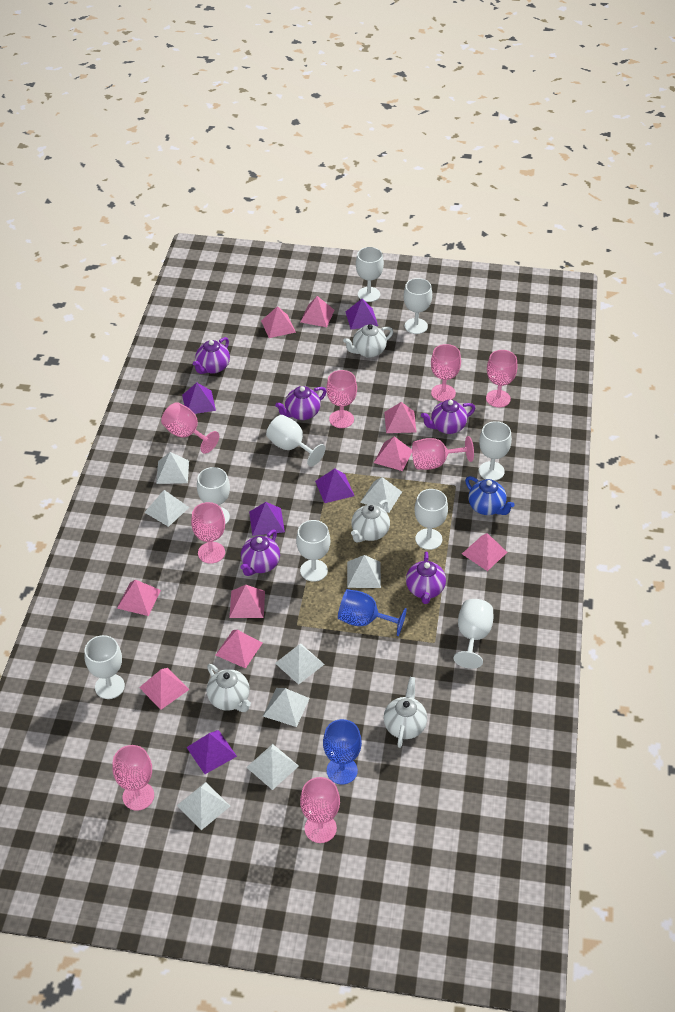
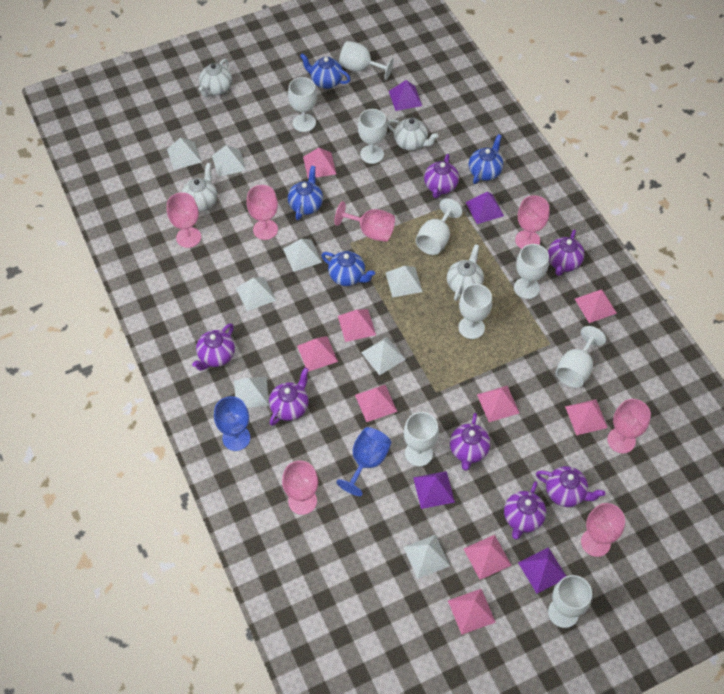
blue teapot: 1 -> 4
pink goblet: 8 -> 7
purple pyramid: 5 -> 4
purple teapot: 5 -> 7

